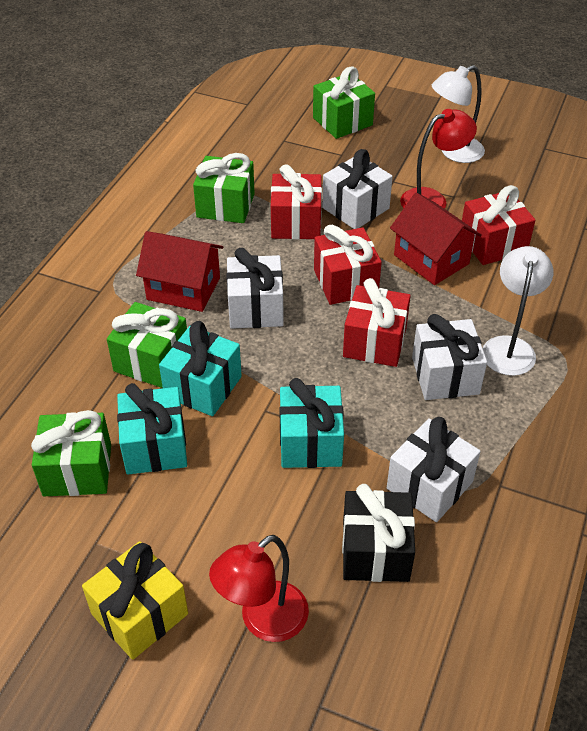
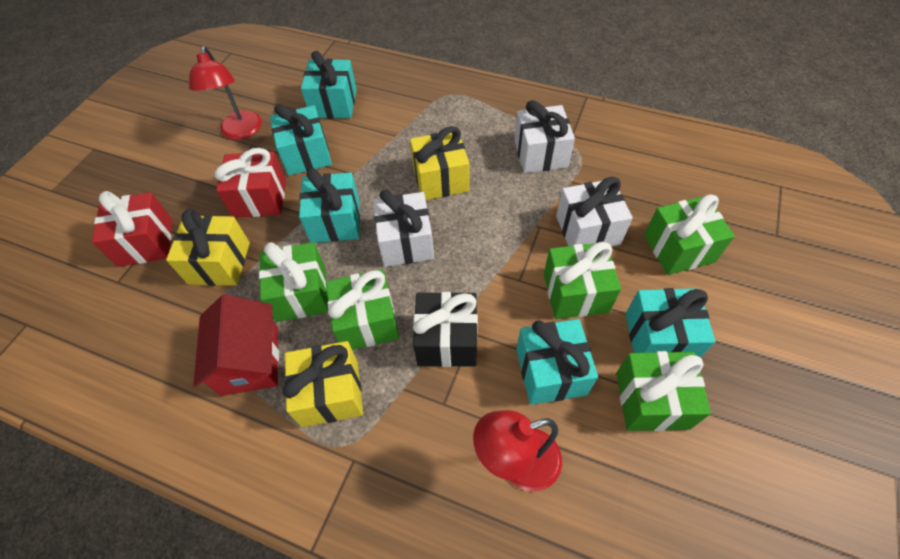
green gift: 4 -> 5
red gift: 4 -> 2
red house: 2 -> 1
turquoise gift: 3 -> 5
white gift: 4 -> 3
white lamp: 2 -> 0
yellow gift: 1 -> 3

